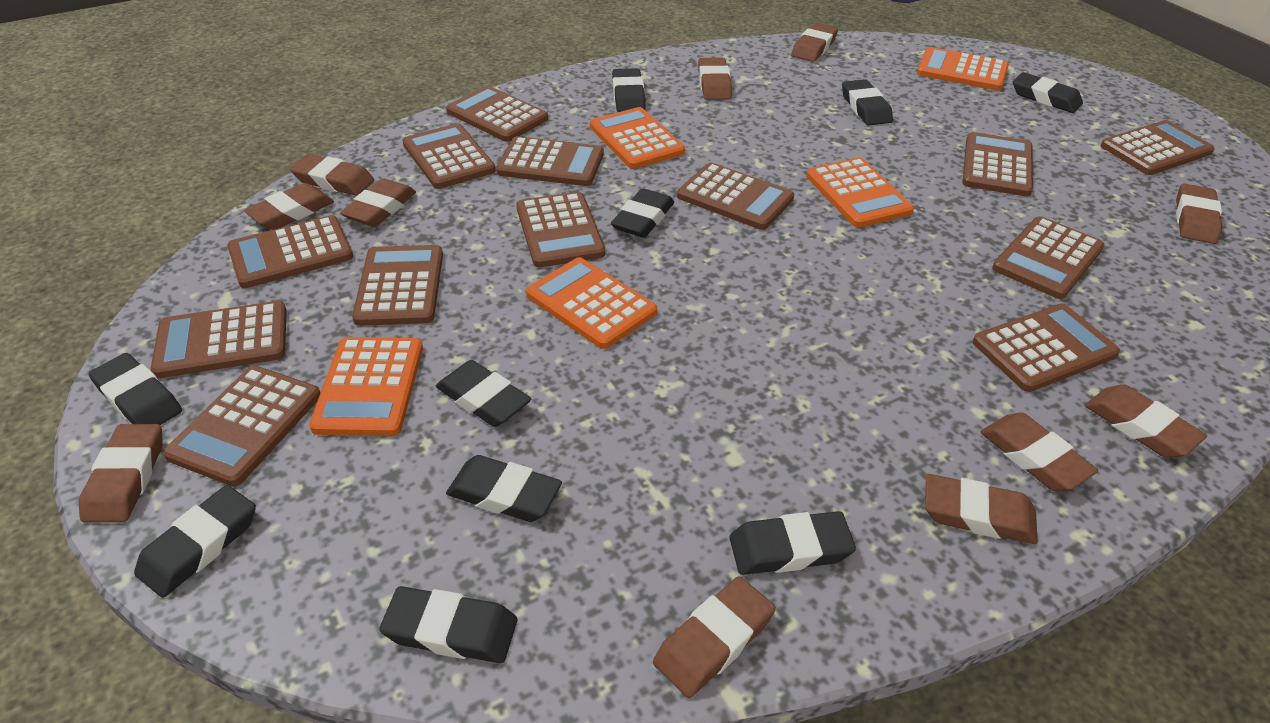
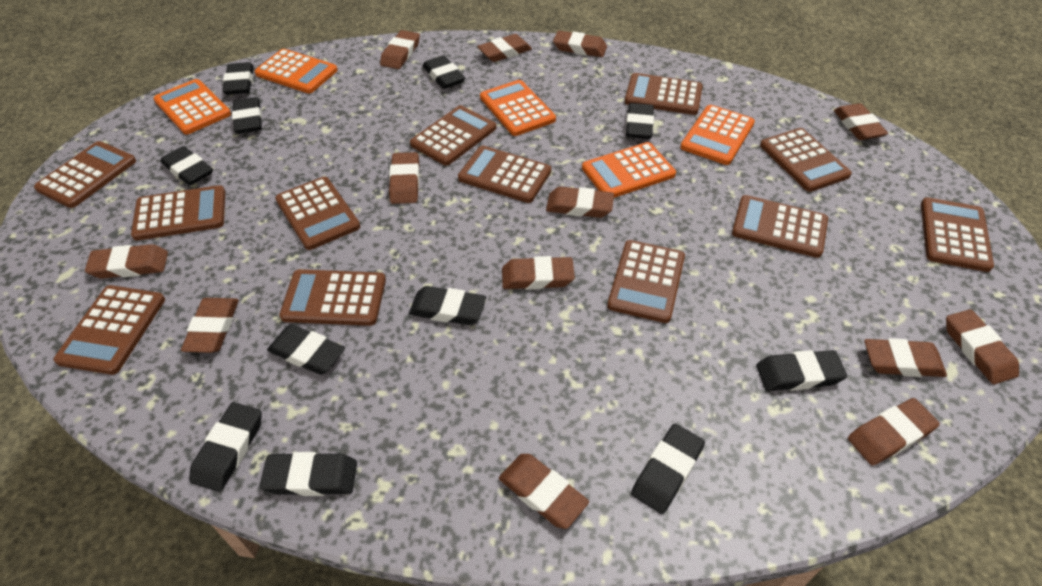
black eraser: 10 -> 11
brown calculator: 13 -> 12
brown eraser: 11 -> 13

